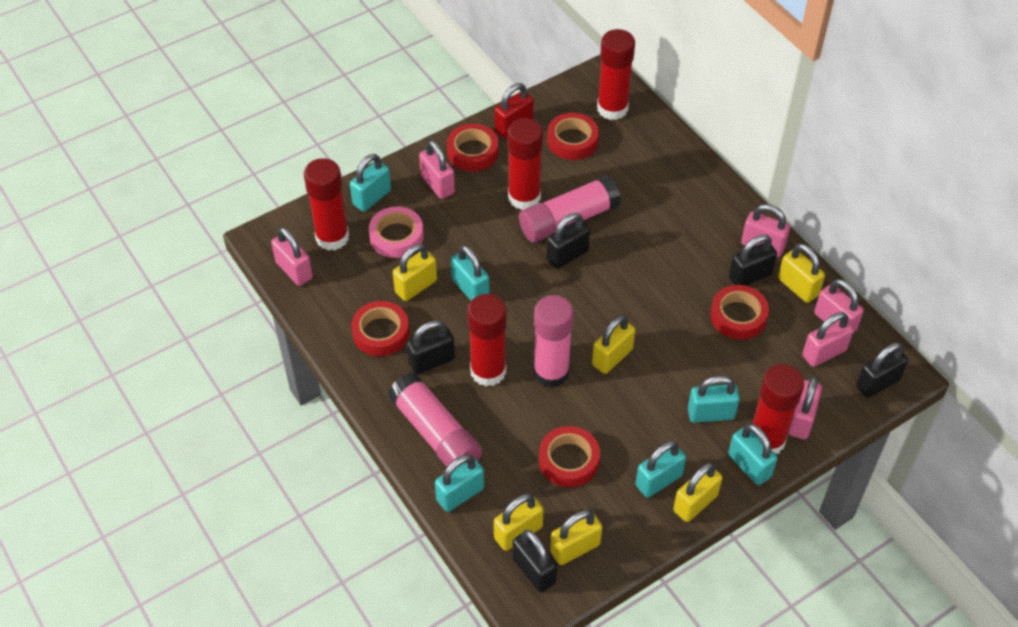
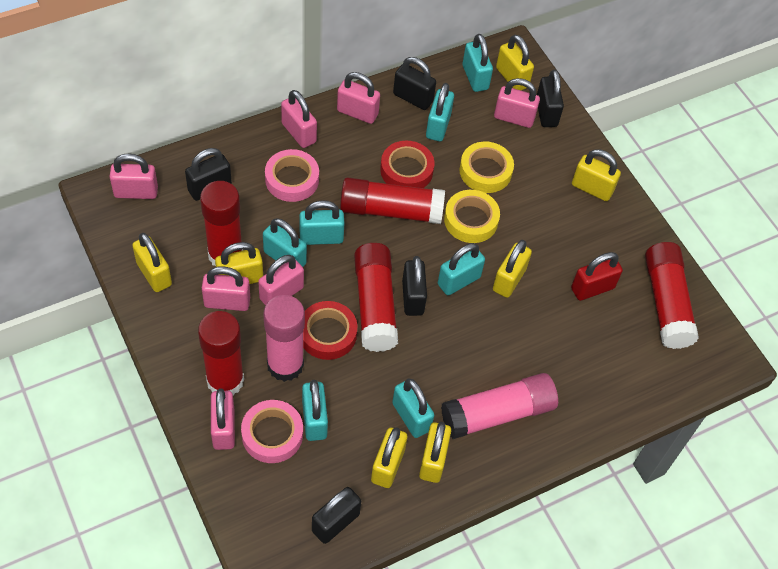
pink glue stick: 3 -> 2
pink padlock: 6 -> 7
pink tape: 1 -> 2
red tape: 5 -> 2
turquoise padlock: 6 -> 7
yellow padlock: 6 -> 7
yellow tape: 0 -> 2

